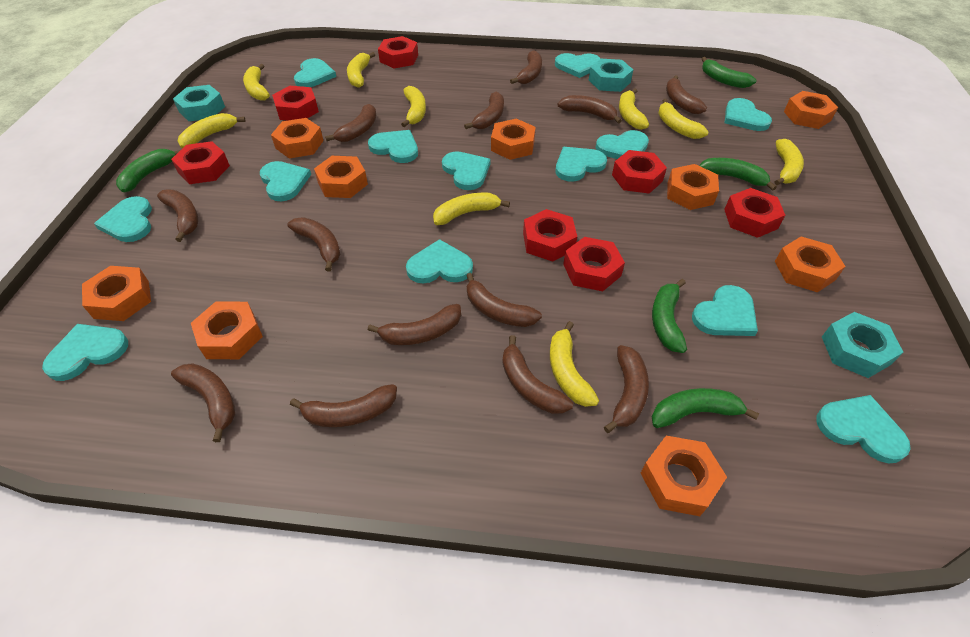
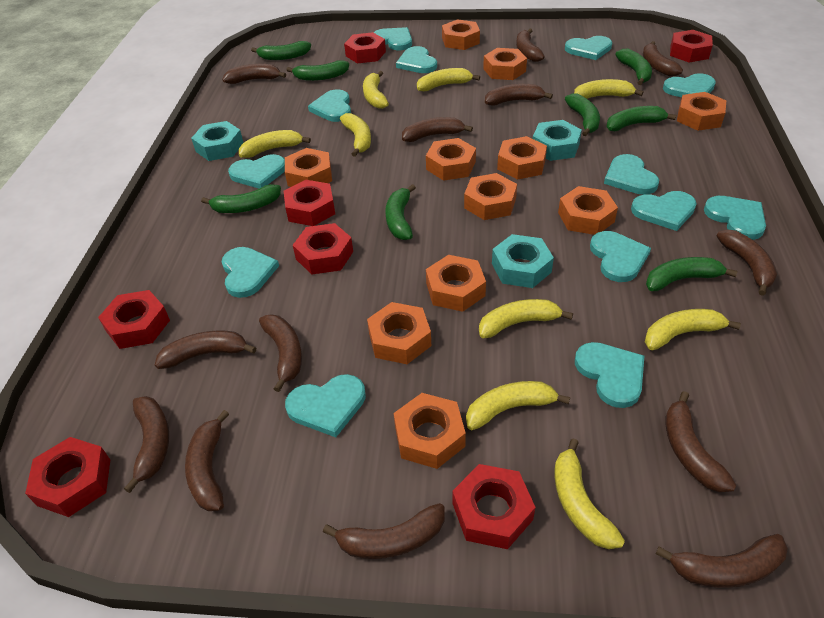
green banana: 5 -> 8
orange nut: 9 -> 11

